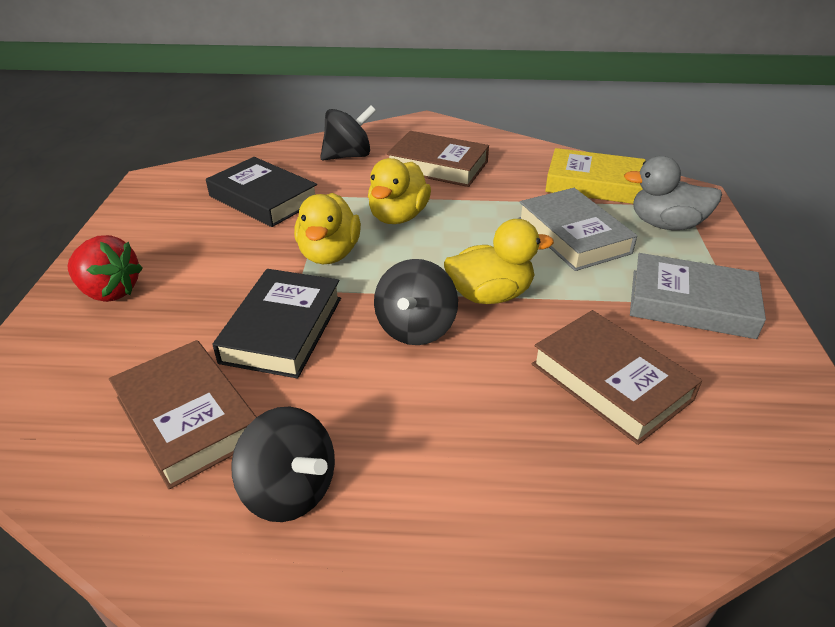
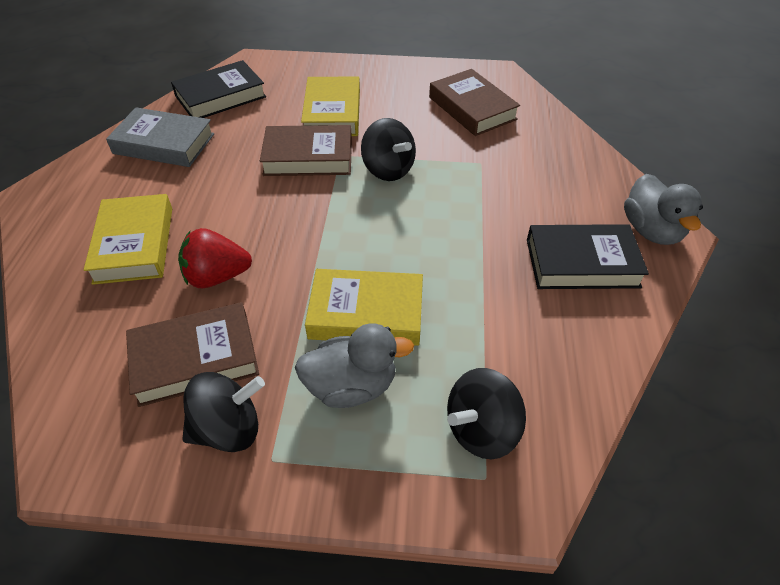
grey book: 2 -> 1
grey duck: 1 -> 2
yellow book: 1 -> 3
yellow duck: 3 -> 0

